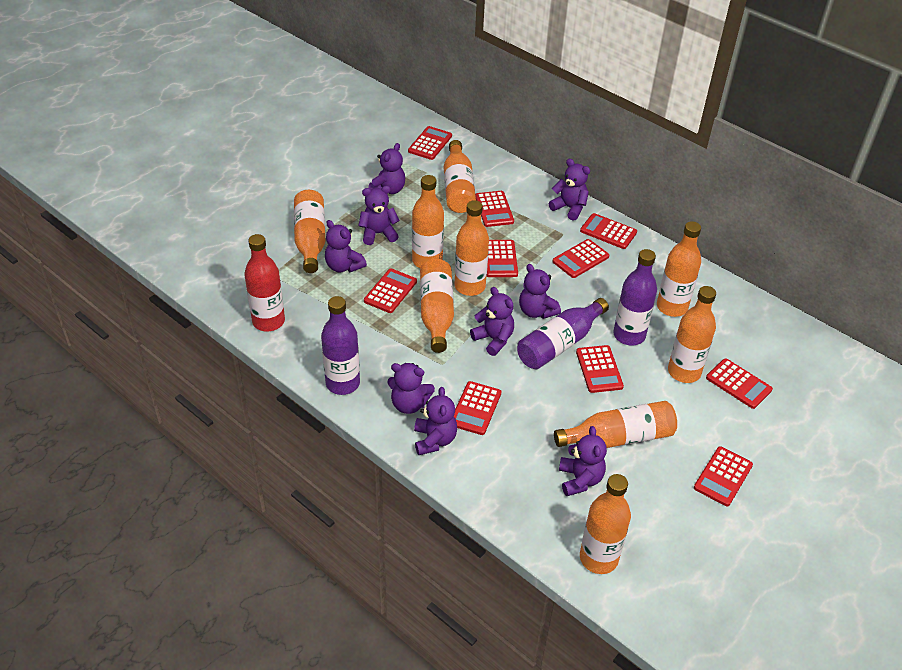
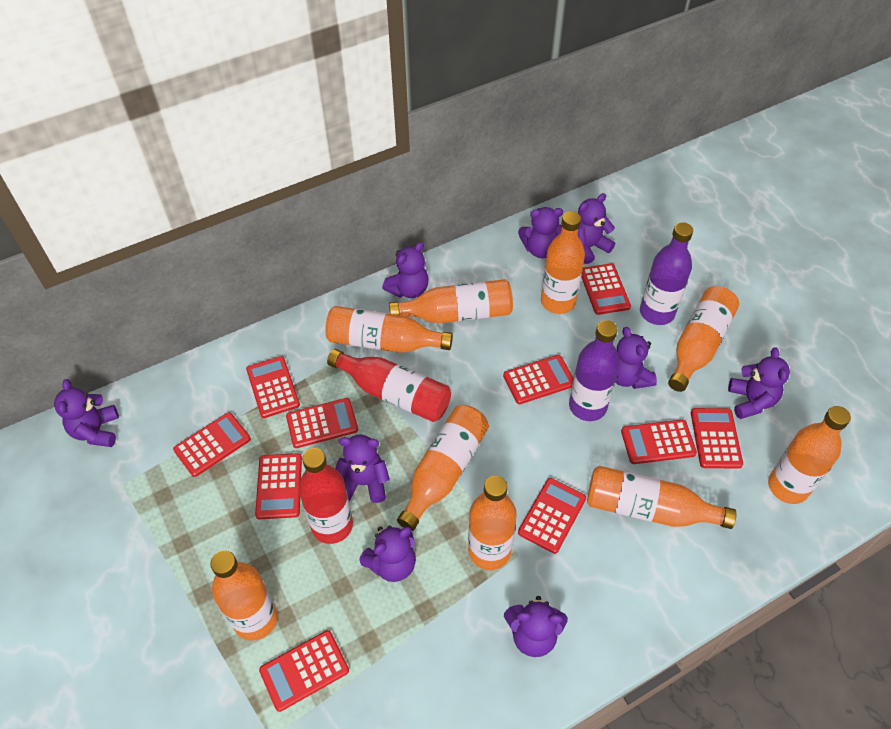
purple bottle: 3 -> 2
red bottle: 1 -> 2

